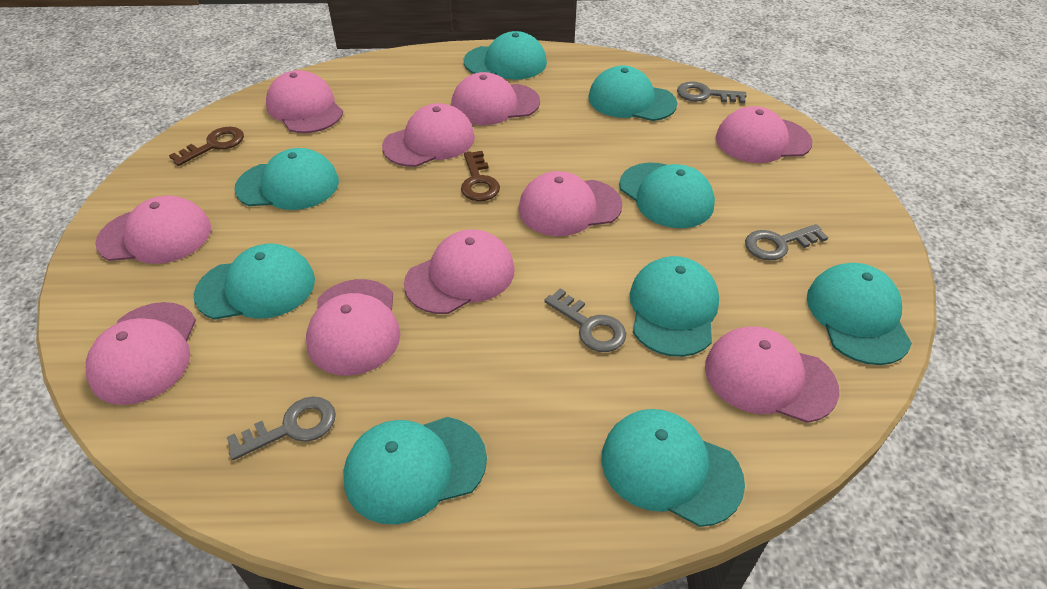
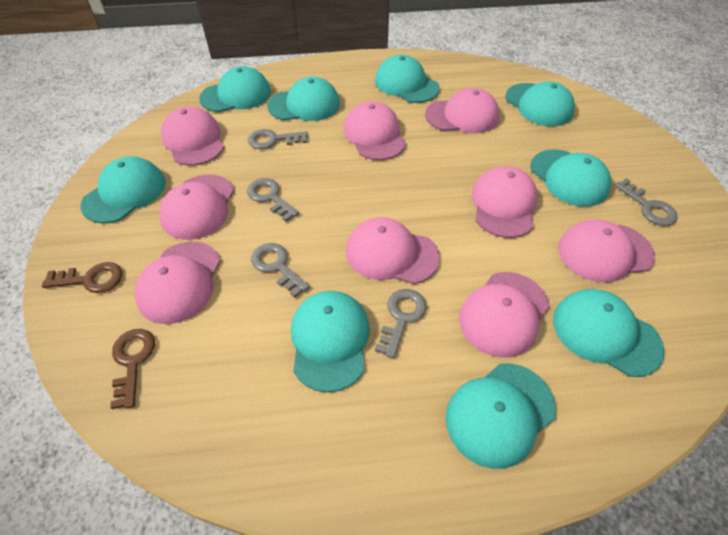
grey key: 4 -> 5
pink cap: 10 -> 9

